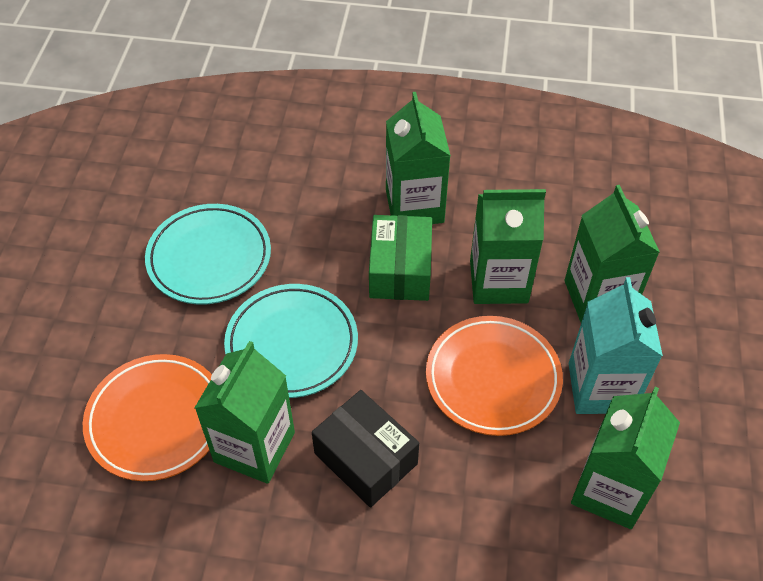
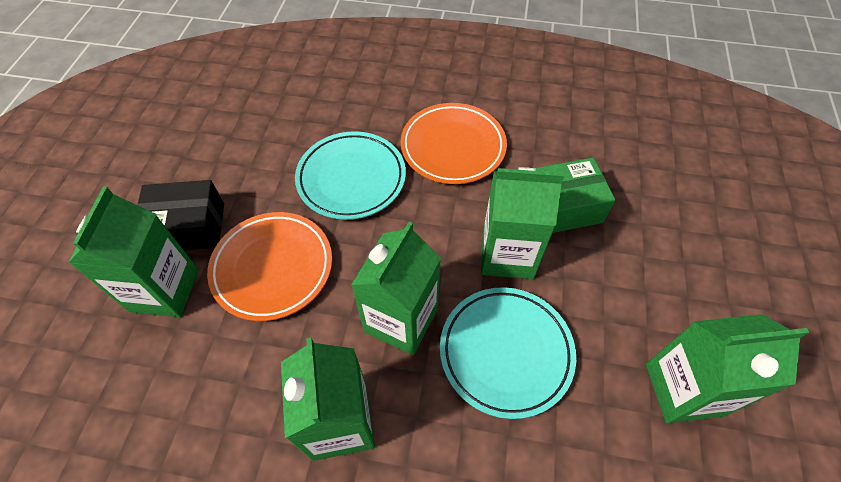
turquoise carton: 1 -> 0

